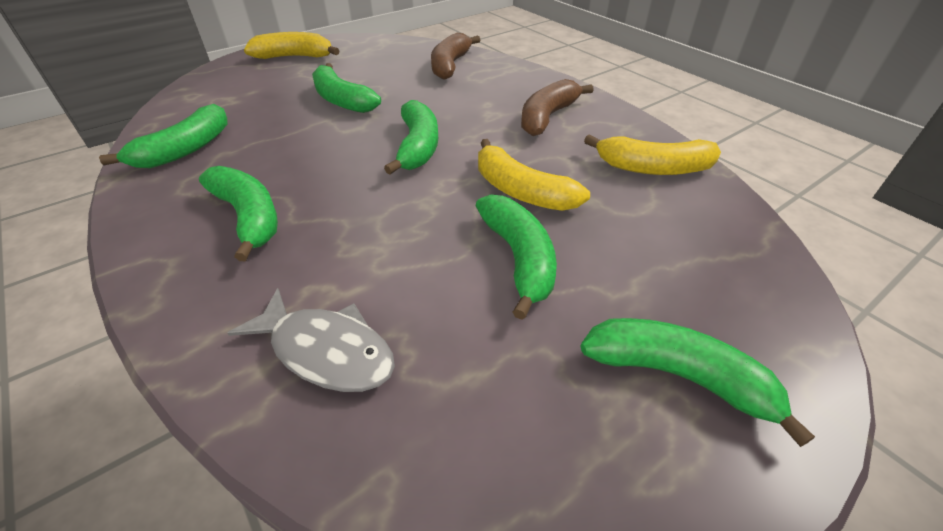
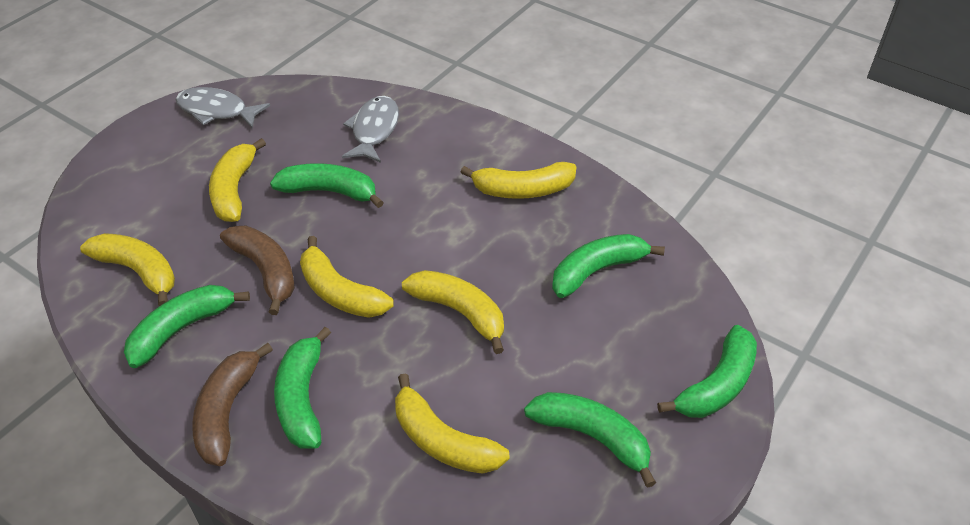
grey fish: 1 -> 2
yellow banana: 3 -> 6

